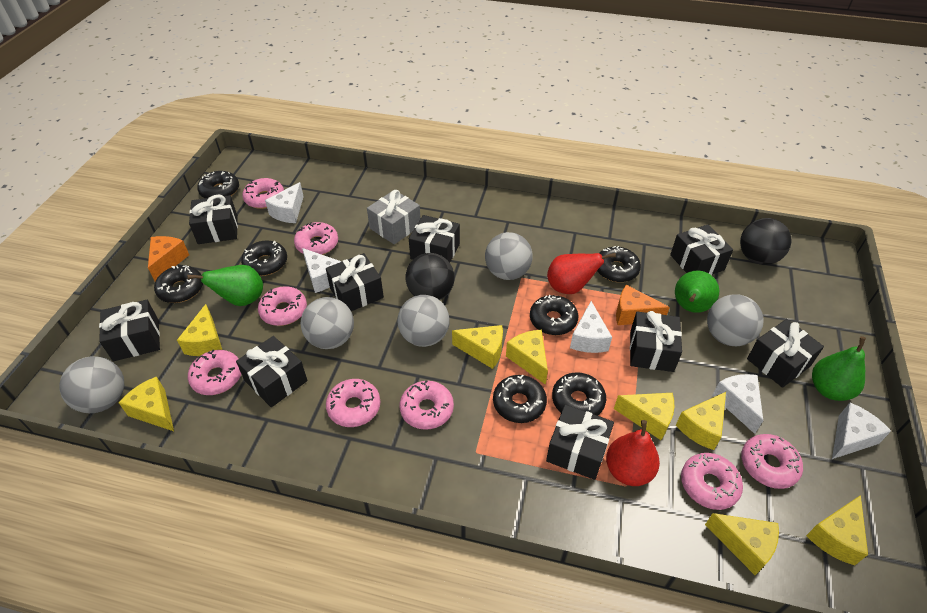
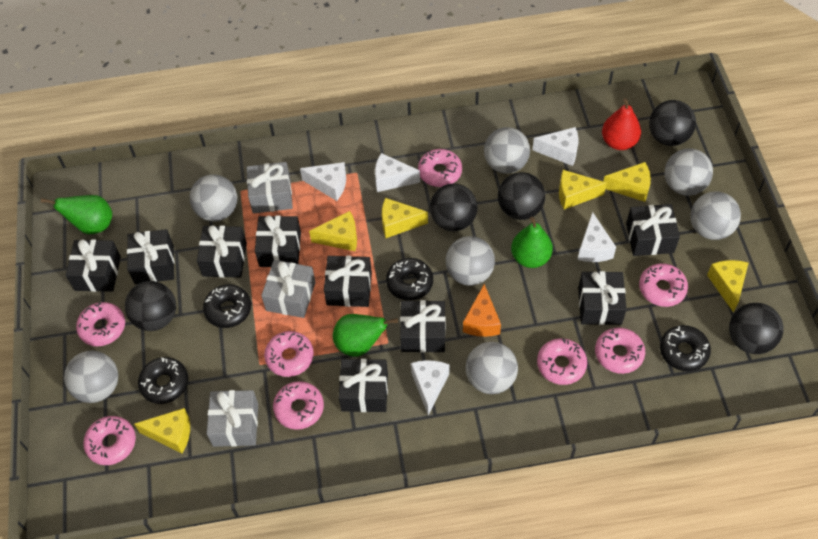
black ball: 2 -> 5
black donut: 7 -> 4
grey ball: 5 -> 7
grey gift: 1 -> 3
orange cheese: 2 -> 1
red pear: 2 -> 1
yellow cheese: 8 -> 6

